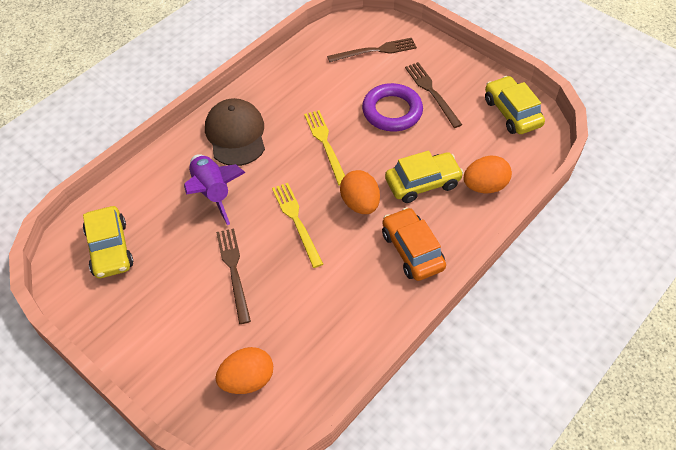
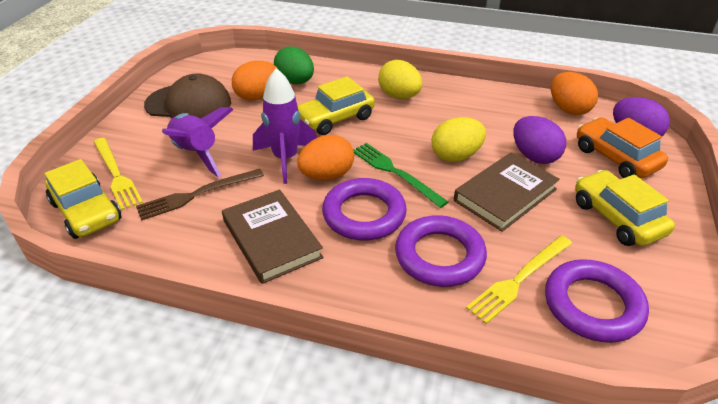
brown book: 0 -> 2
brown fork: 3 -> 1
green egg: 0 -> 1
green fork: 0 -> 1
purple egg: 0 -> 2
purple ring: 1 -> 3
purple rocket: 1 -> 2
yellow egg: 0 -> 2

